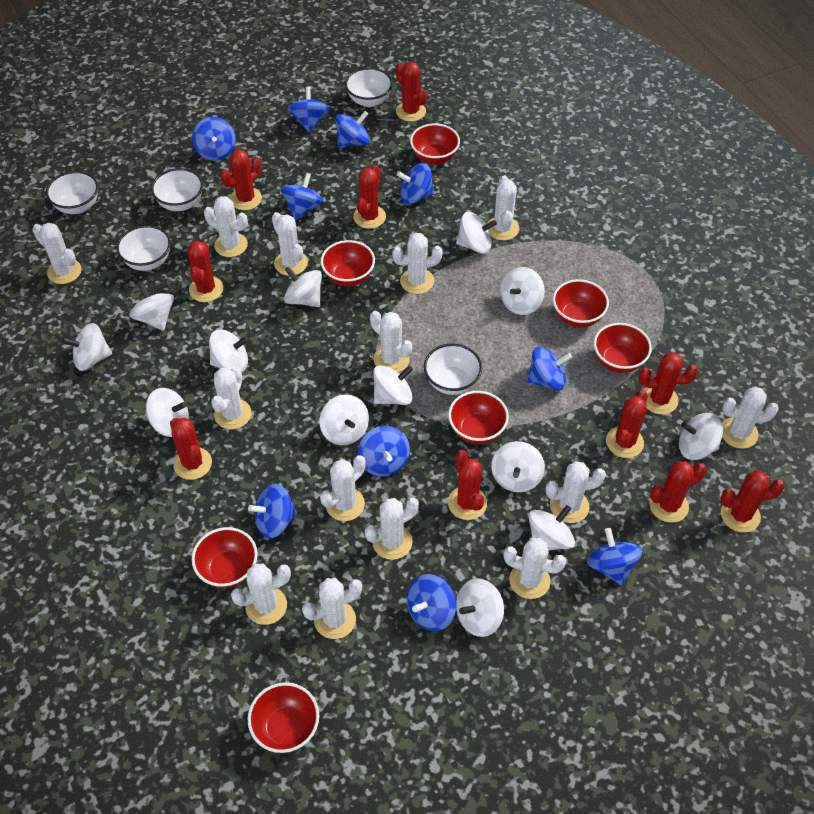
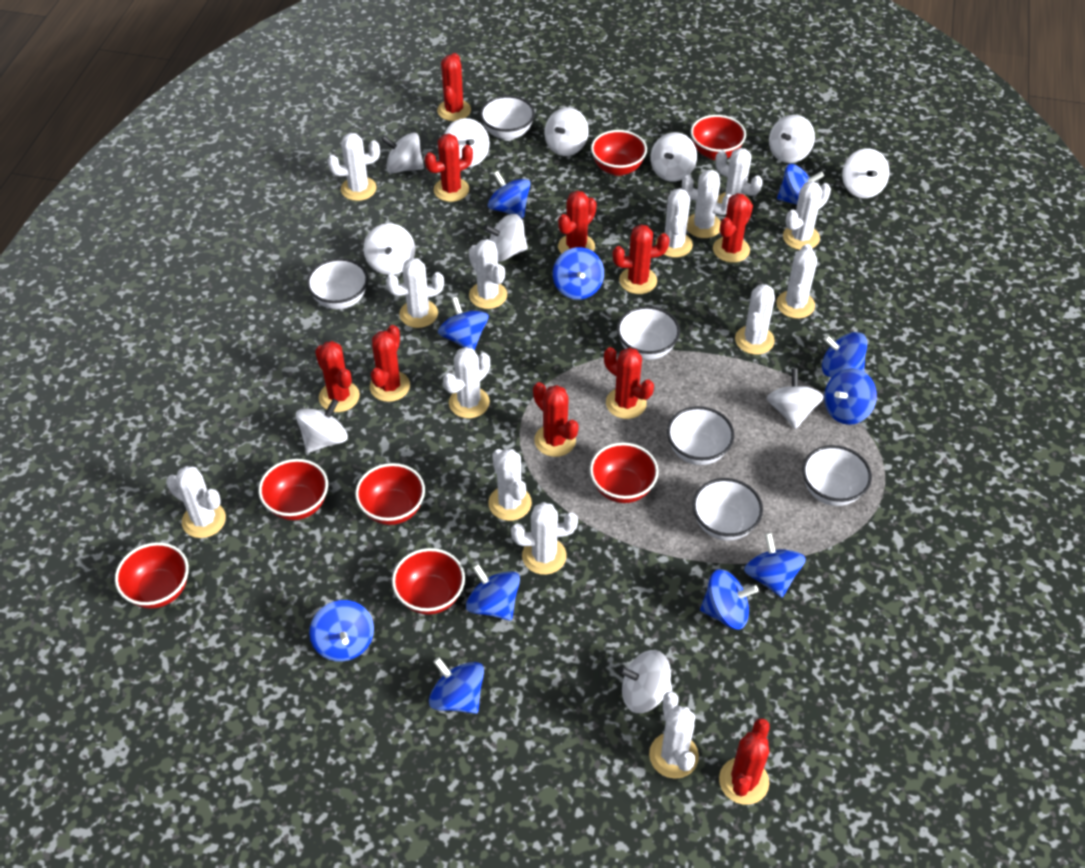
blue spinning top: 10 -> 11
white bowl: 5 -> 6
white spinning top: 13 -> 11

